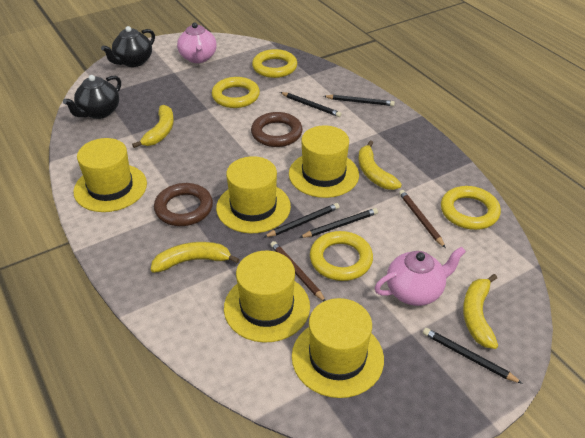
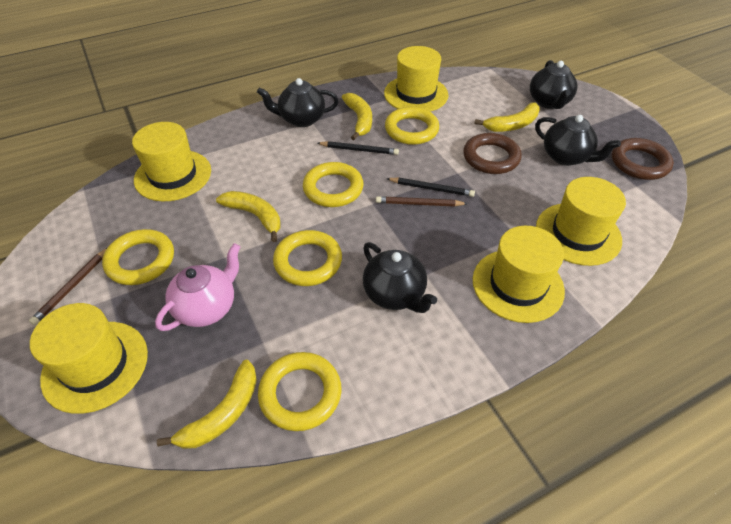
black pencil: 5 -> 2
black teapot: 2 -> 4
pink teapot: 2 -> 1
yellow ring: 4 -> 5

